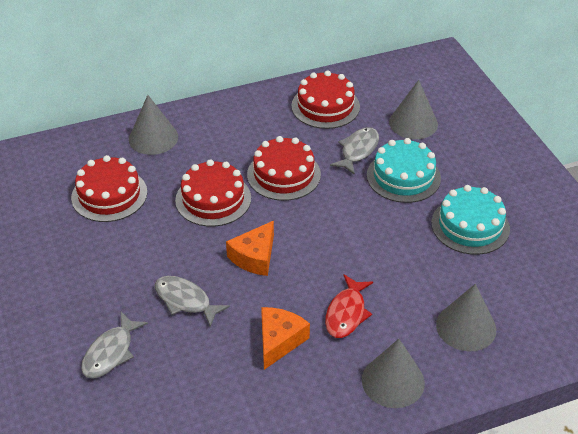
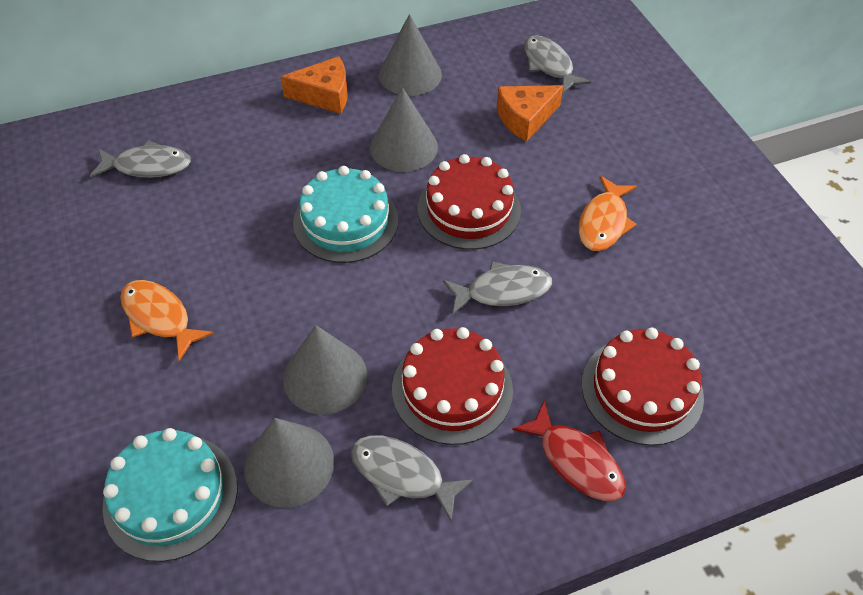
grey fish: 3 -> 4
orange fish: 0 -> 2
red cake: 4 -> 3

